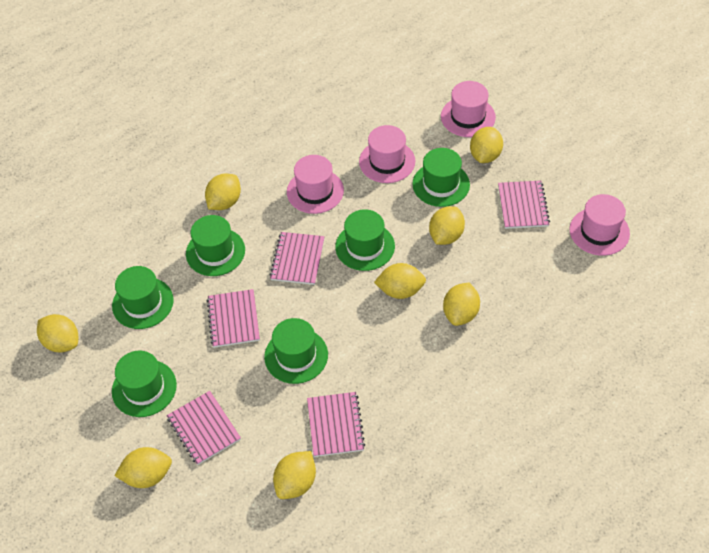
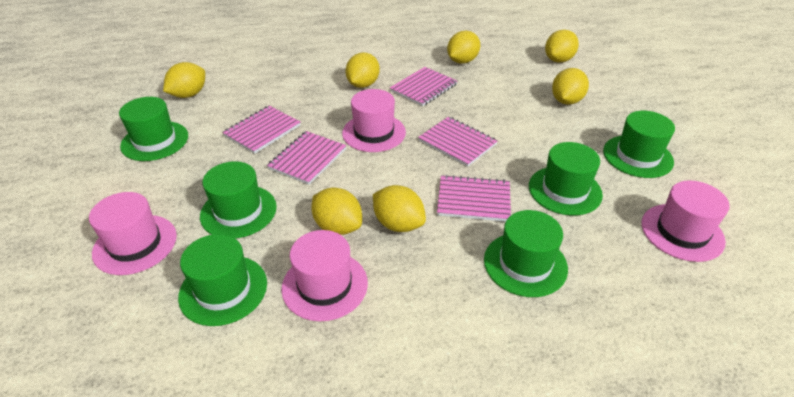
yellow lemon: 8 -> 7

